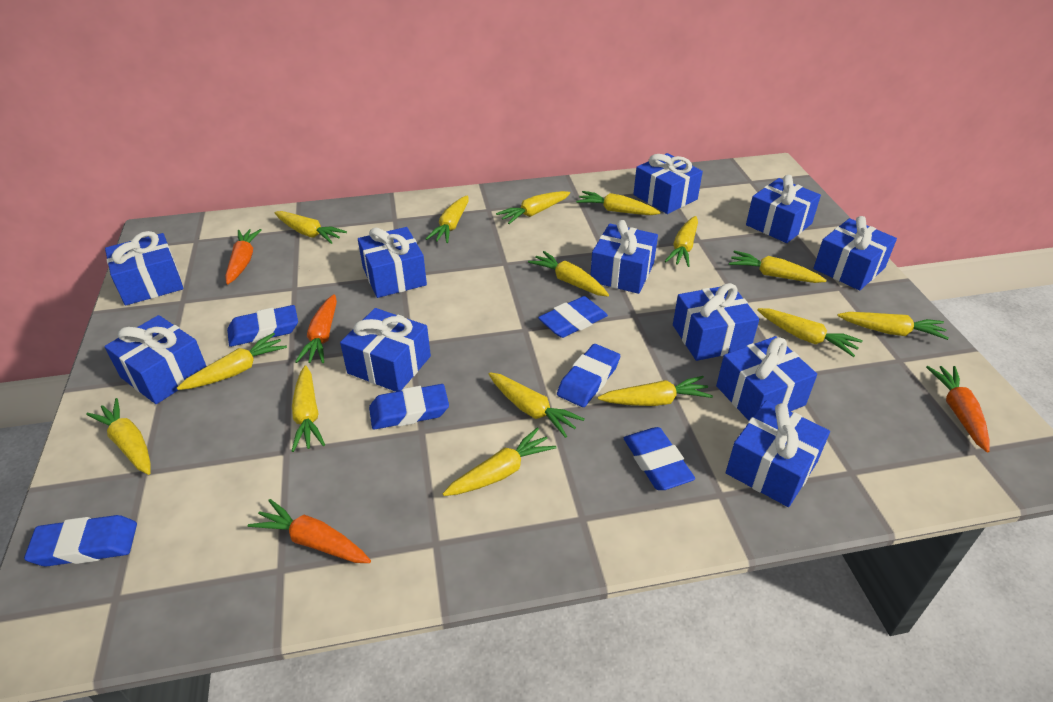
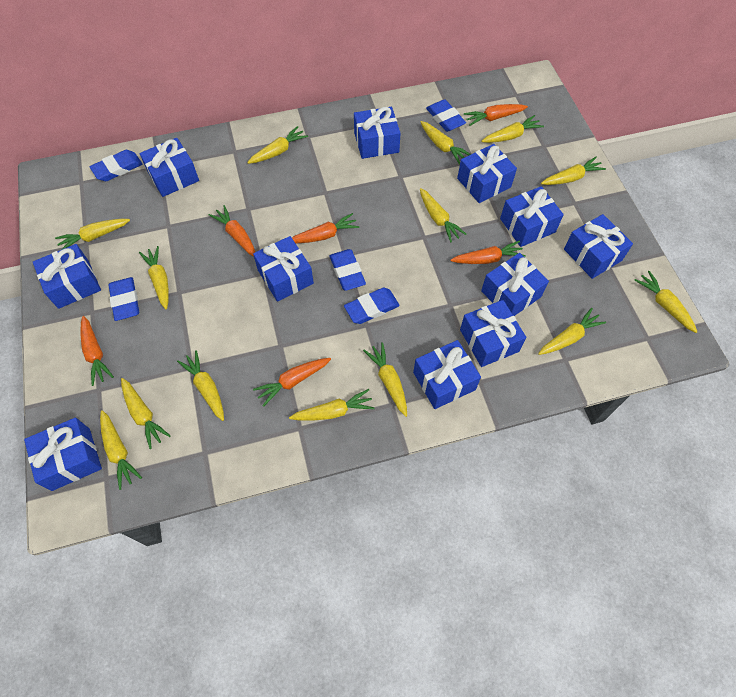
blue eraser: 6 -> 5
orange carrot: 4 -> 6
yellow carrot: 15 -> 14

